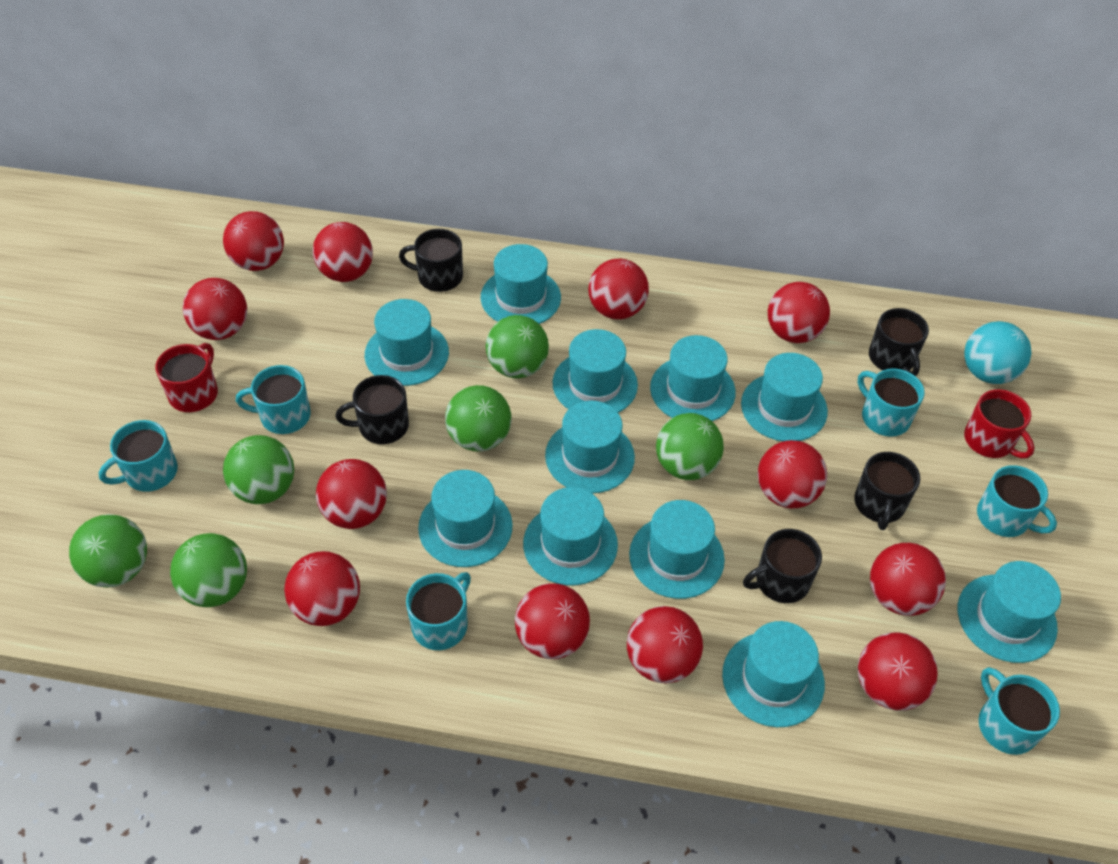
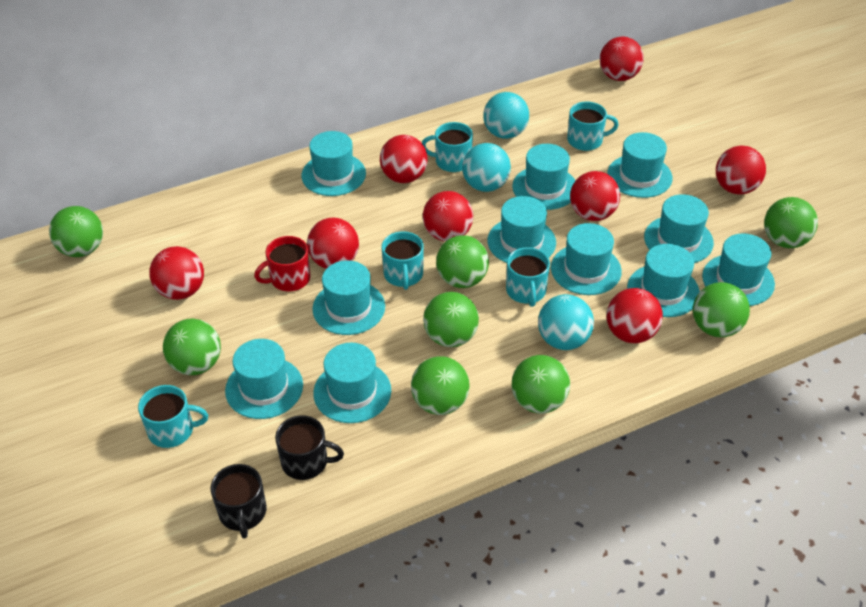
black mug: 5 -> 2
green ball: 6 -> 8
red ball: 12 -> 8
red mug: 2 -> 1
turquoise ball: 1 -> 3
turquoise mug: 6 -> 5

